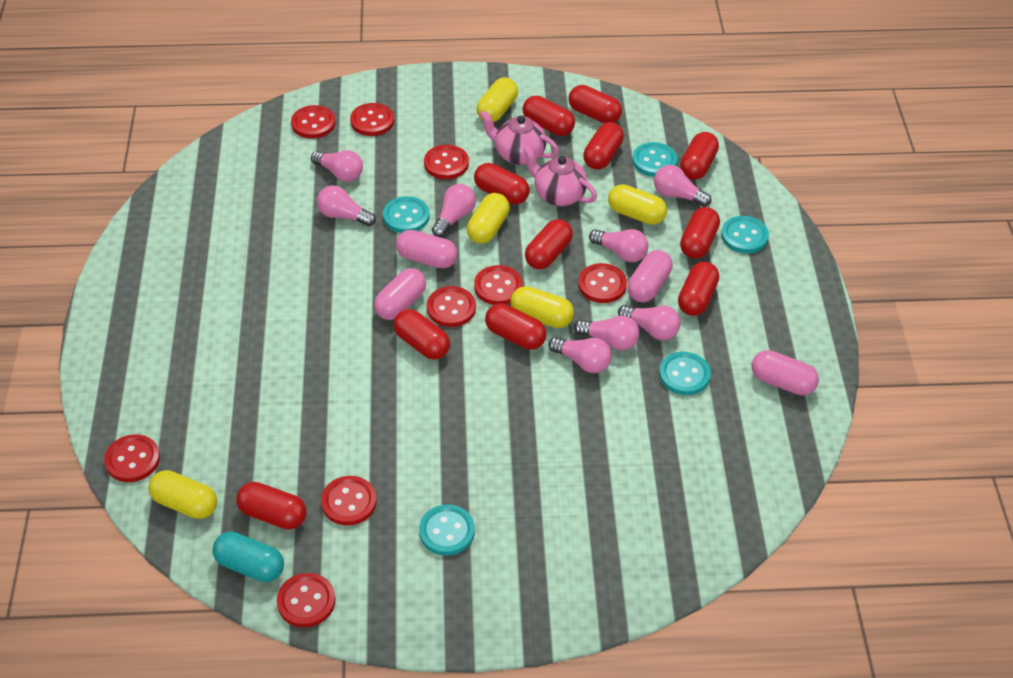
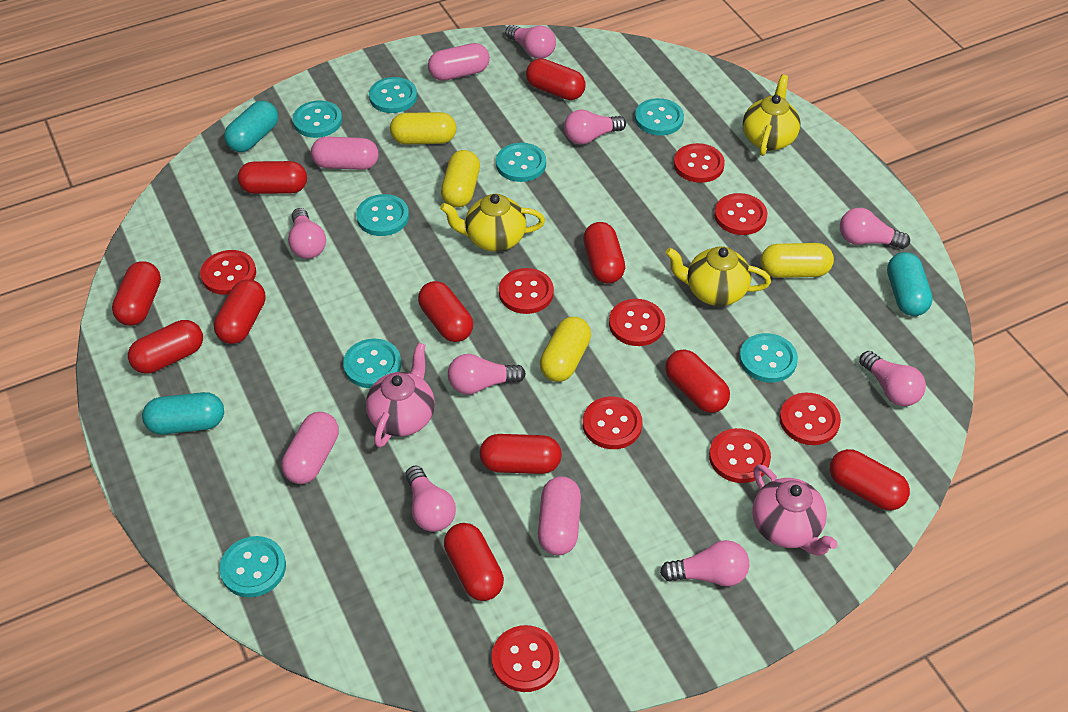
turquoise button: 5 -> 8
turquoise capsule: 1 -> 3
yellow capsule: 5 -> 4
yellow teapot: 0 -> 3

